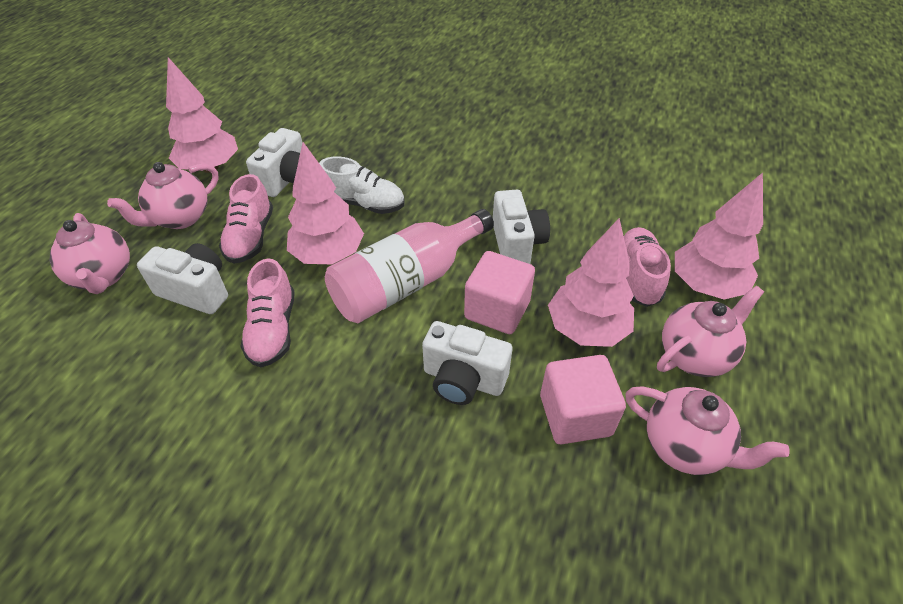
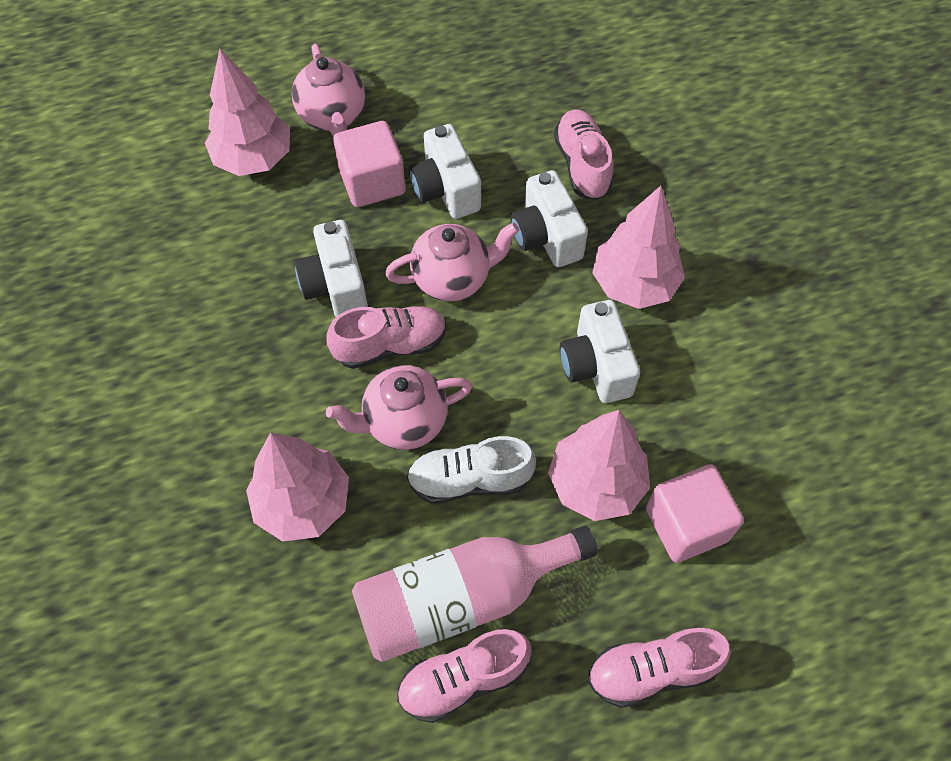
pink shoe: 3 -> 4
pink teapot: 4 -> 3

